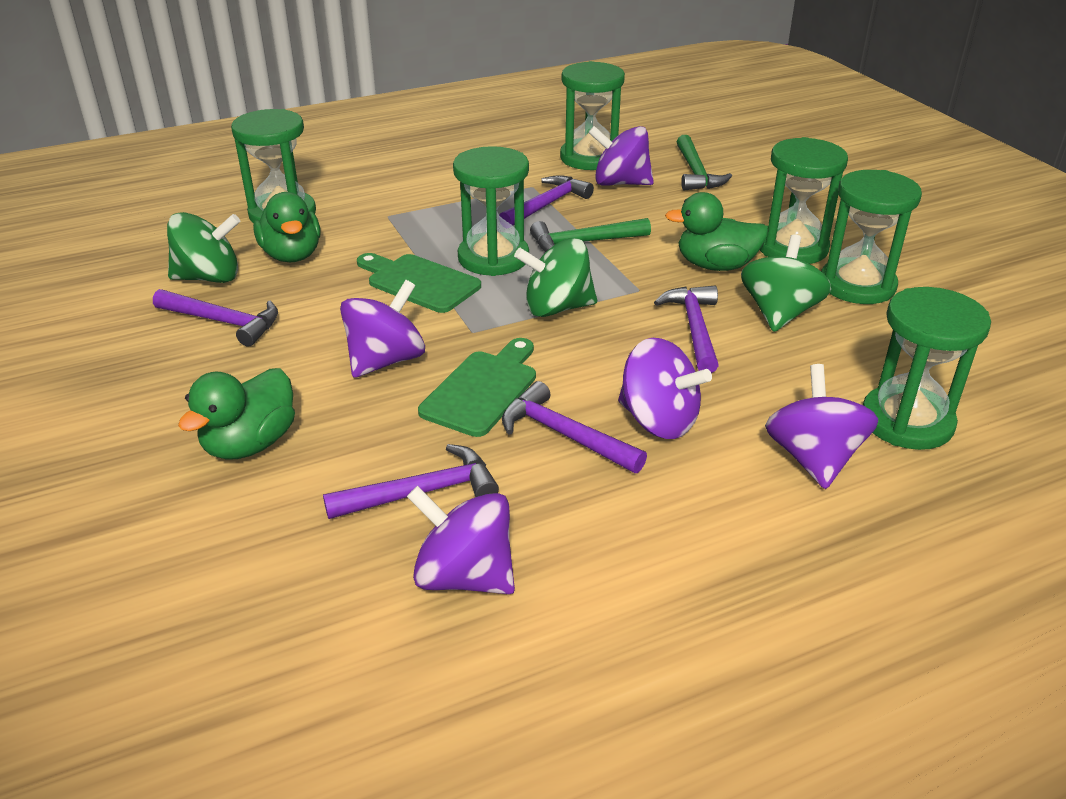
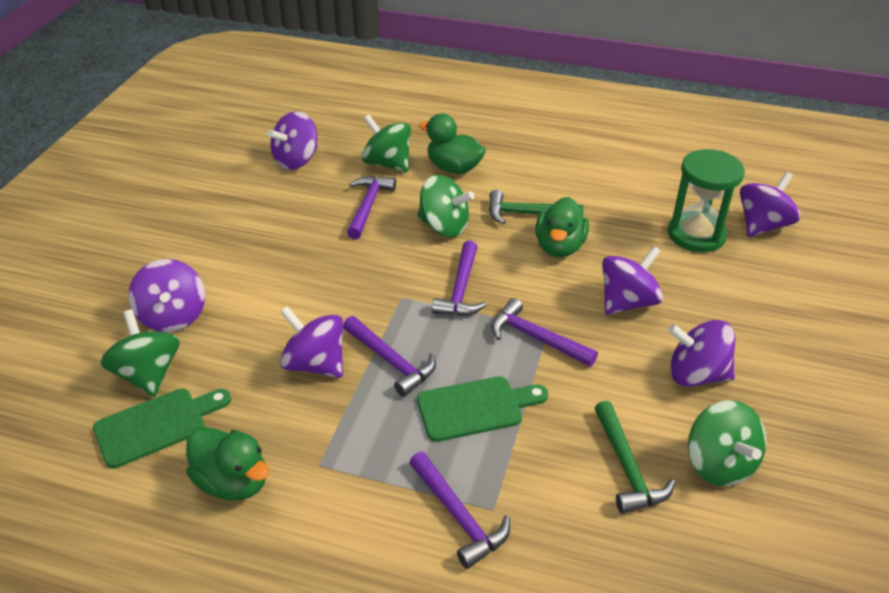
green hourglass: 6 -> 1
green spinning top: 3 -> 4
purple spinning top: 5 -> 6

